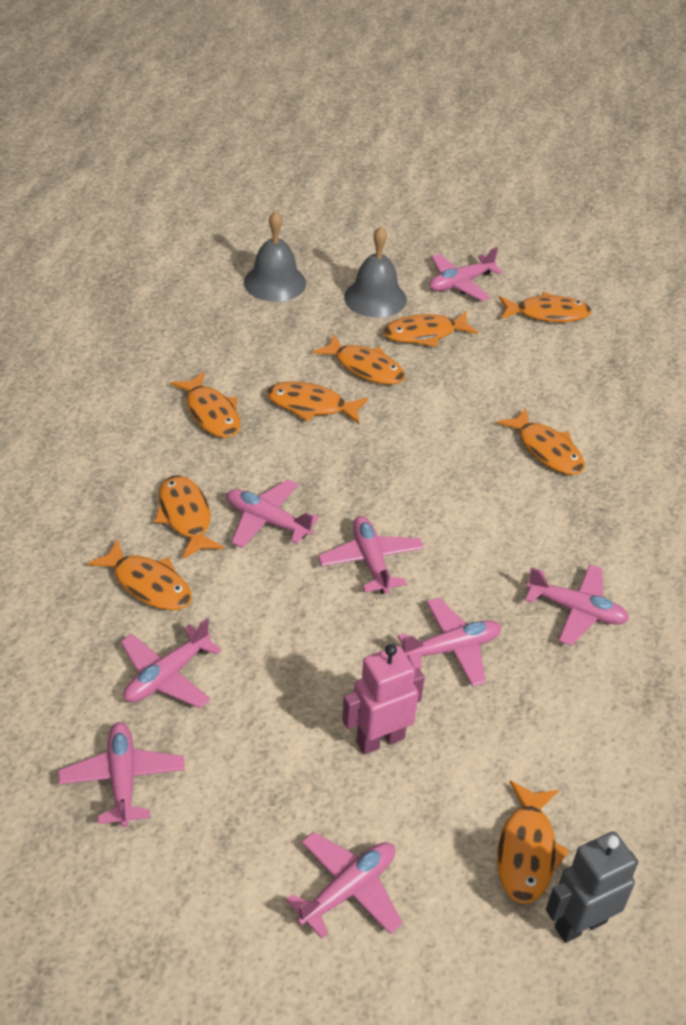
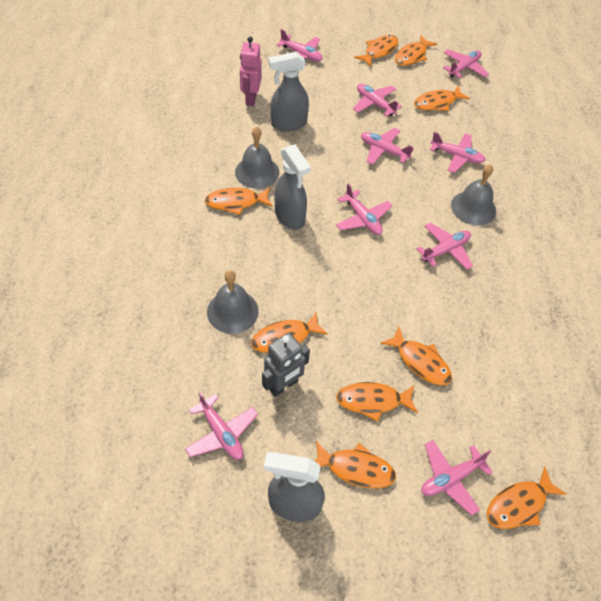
grey bell: 2 -> 3
grey spray bottle: 0 -> 3
pink plane: 8 -> 9

